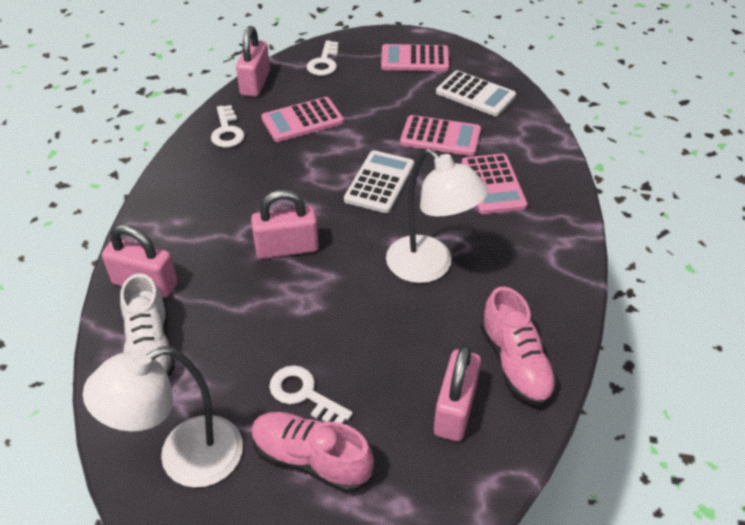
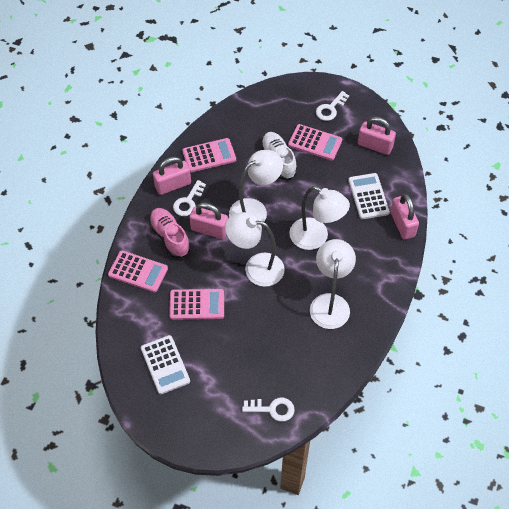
pink shoe: 2 -> 1
white lamp: 2 -> 4

